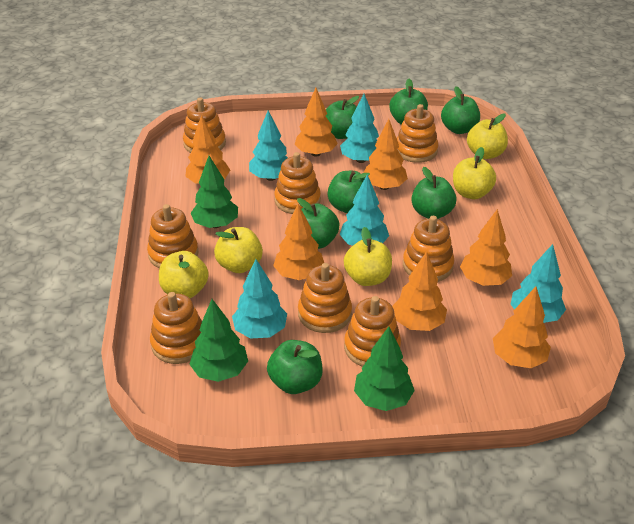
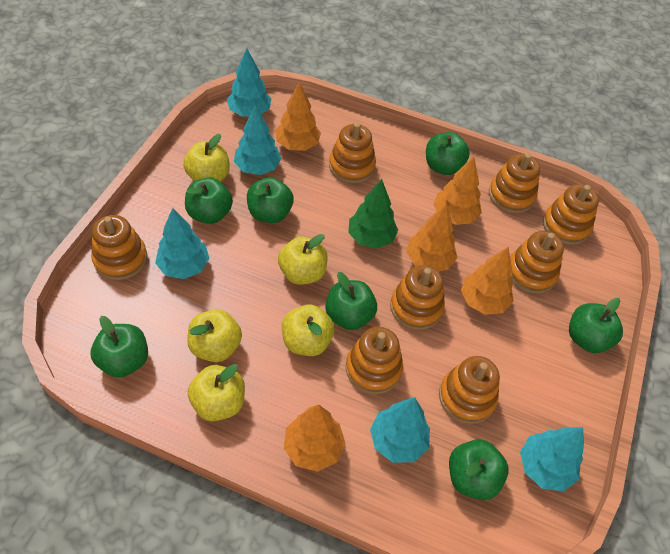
green tree: 3 -> 1
orange tree: 7 -> 5

